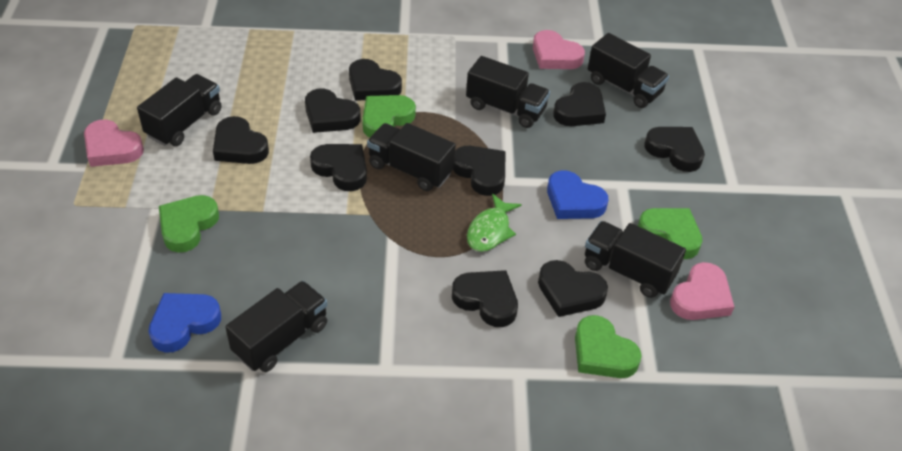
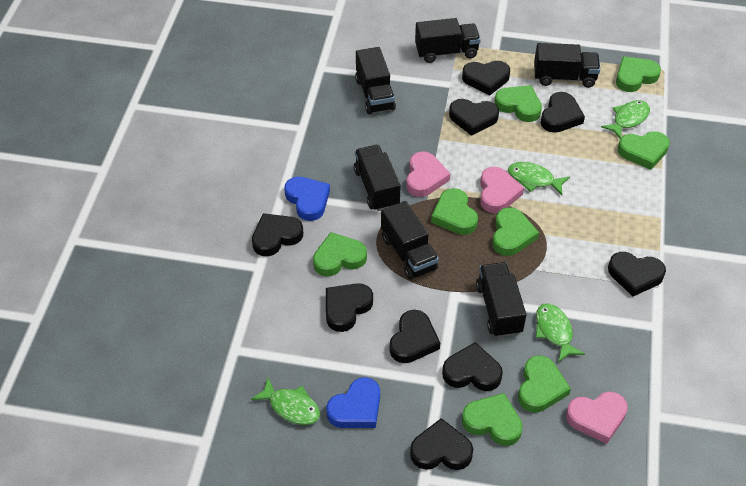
green fish: 1 -> 4
green heart: 4 -> 8

